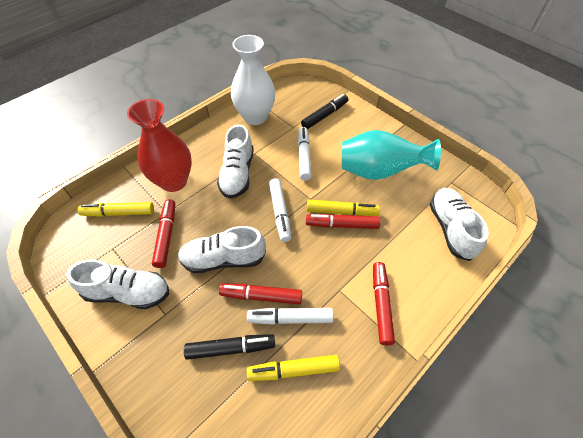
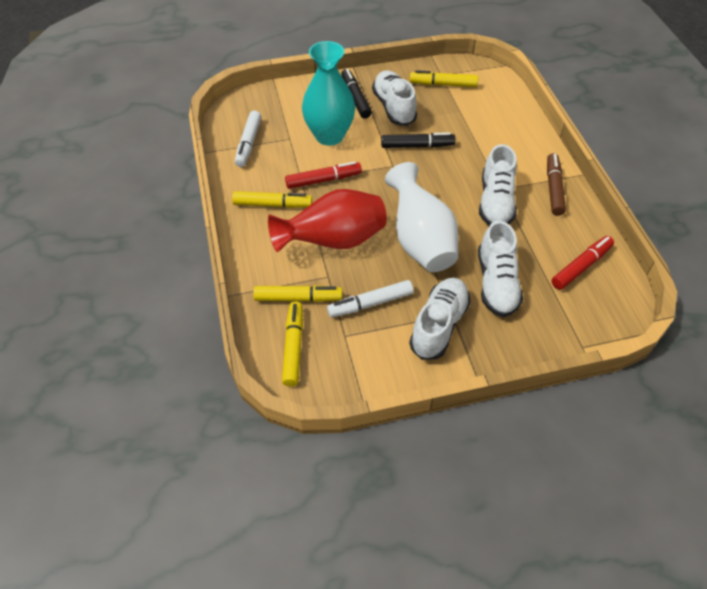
brown marker: 0 -> 1
red marker: 4 -> 2
white marker: 3 -> 2
yellow marker: 3 -> 4

